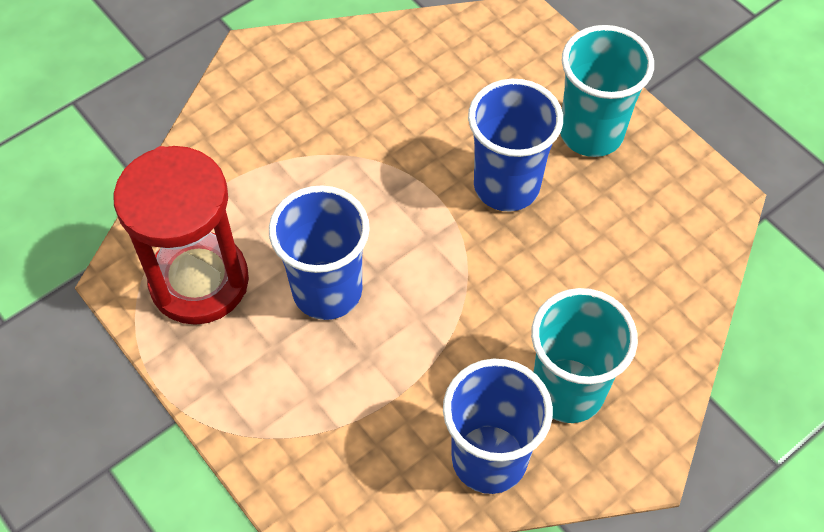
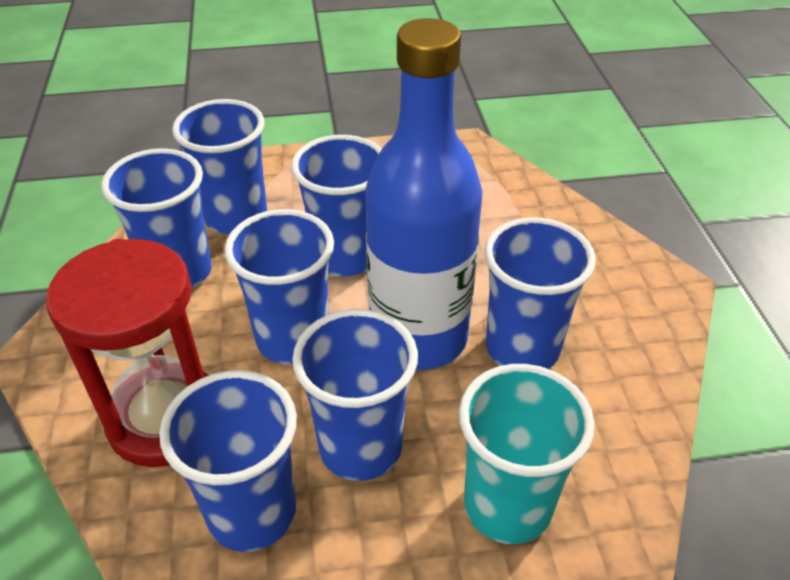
blue bottle: 0 -> 1
blue cup: 3 -> 7
turquoise cup: 2 -> 1

